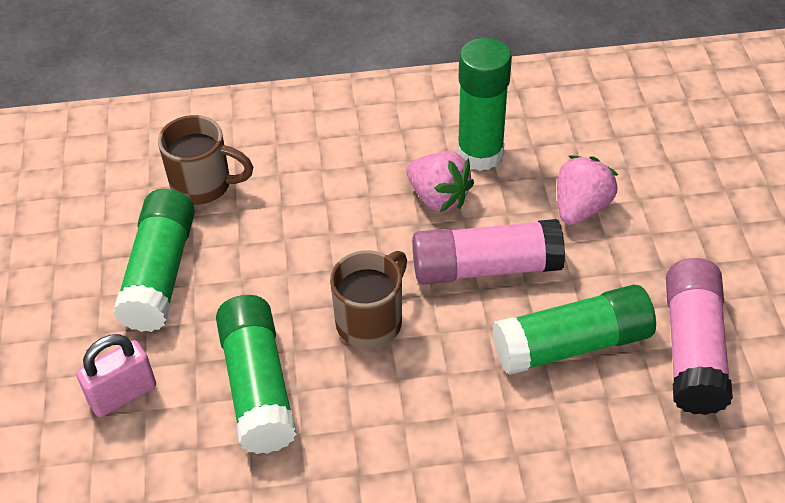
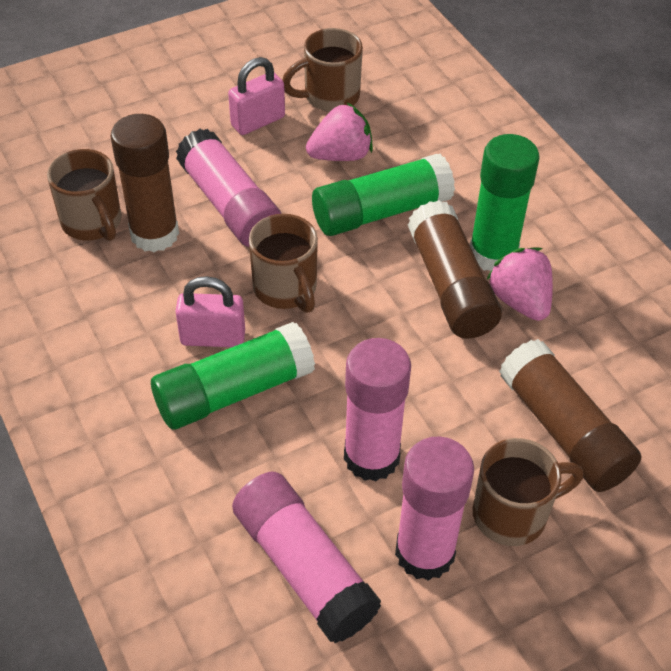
brown glue stick: 0 -> 3
brown mug: 2 -> 4
green glue stick: 4 -> 3
pink glue stick: 2 -> 4
pink padlock: 1 -> 2

